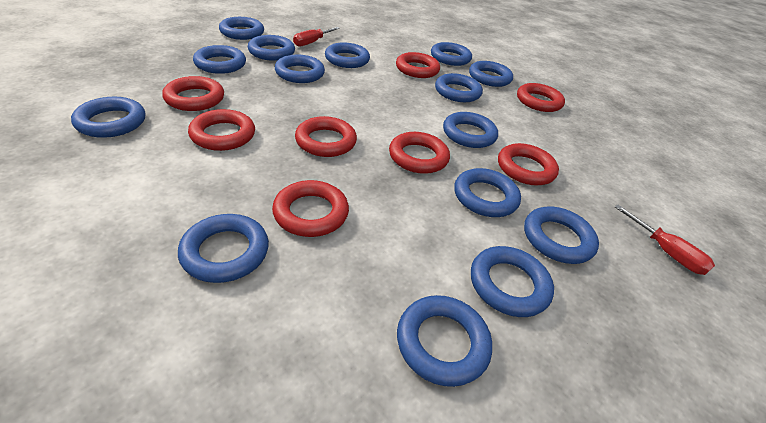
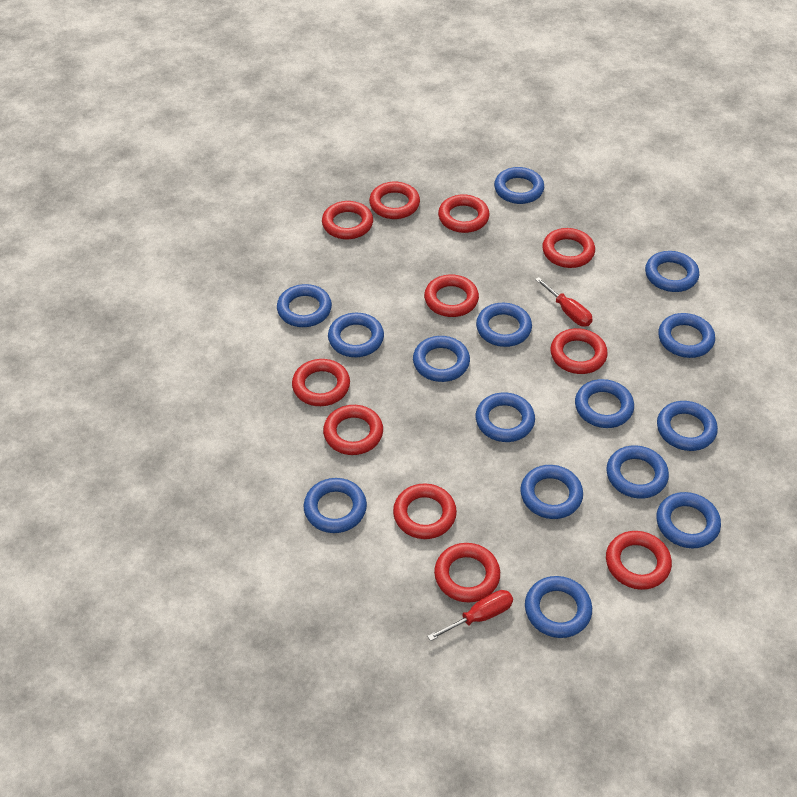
red ring: 8 -> 11

